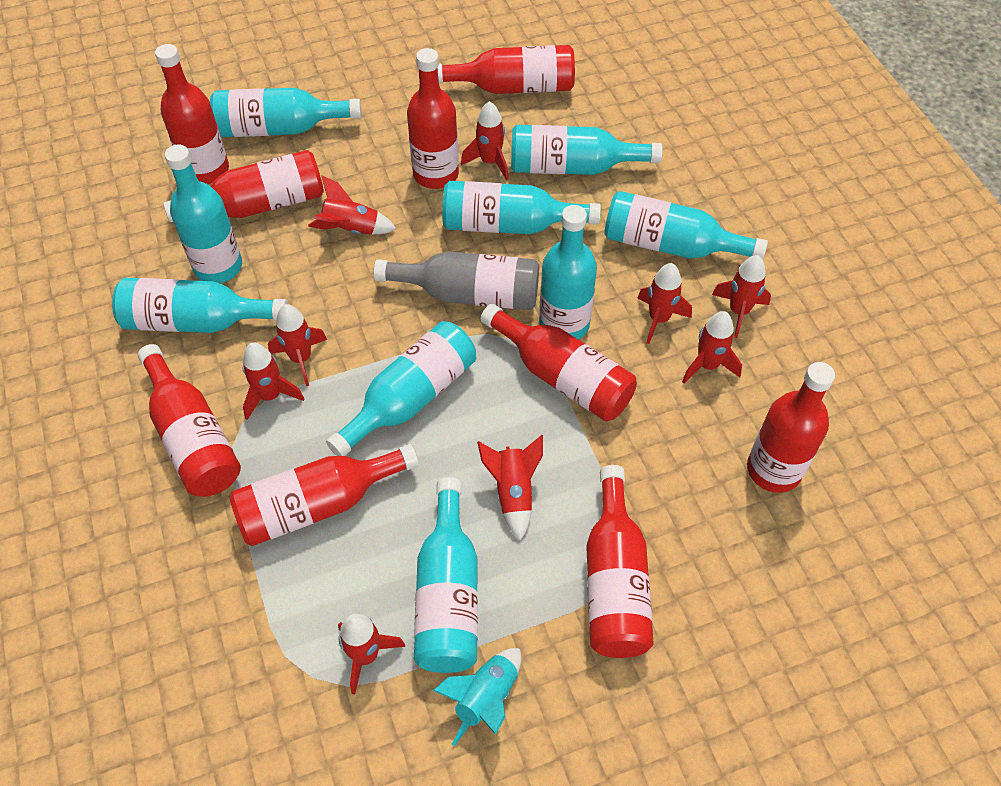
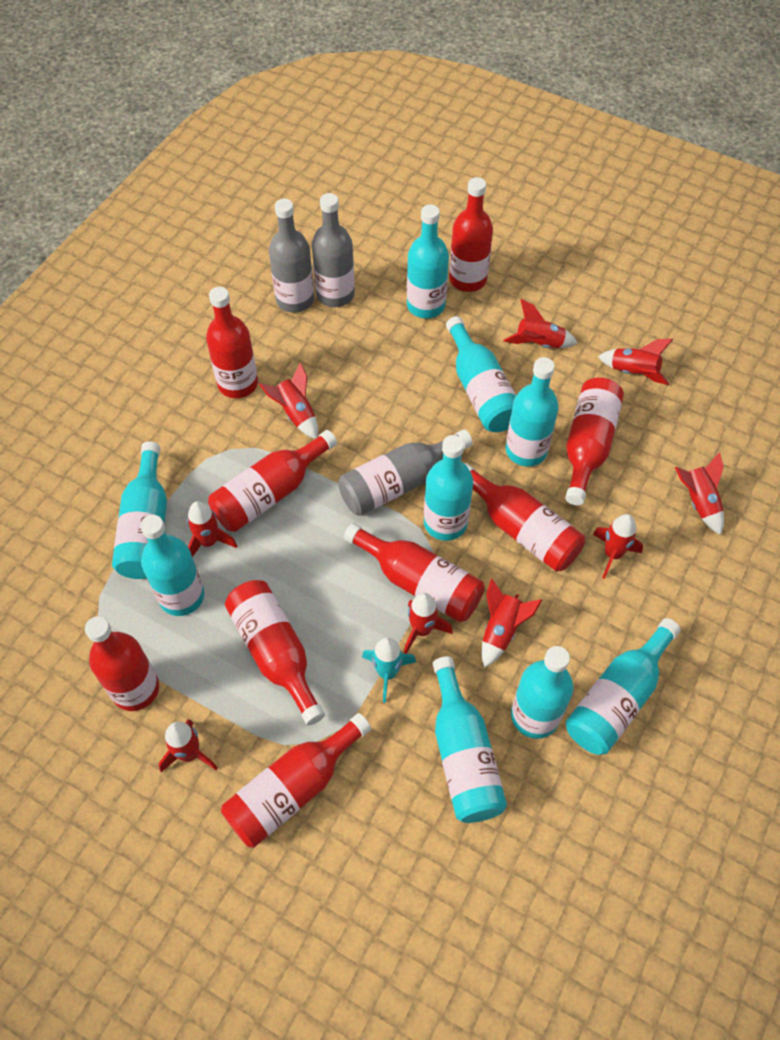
grey bottle: 1 -> 3

